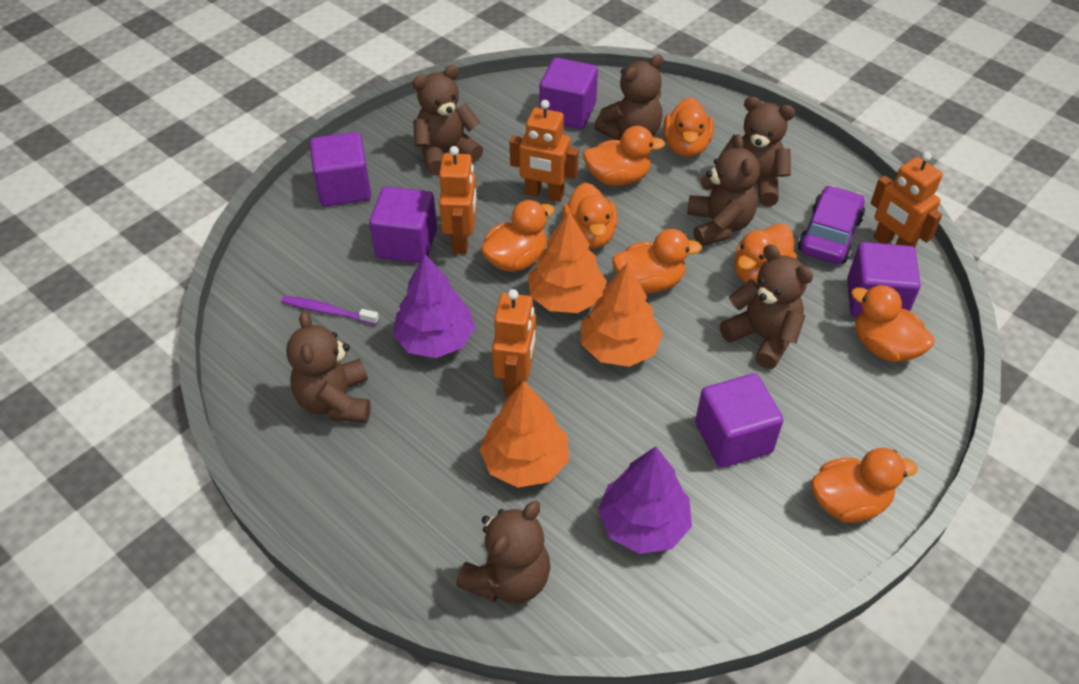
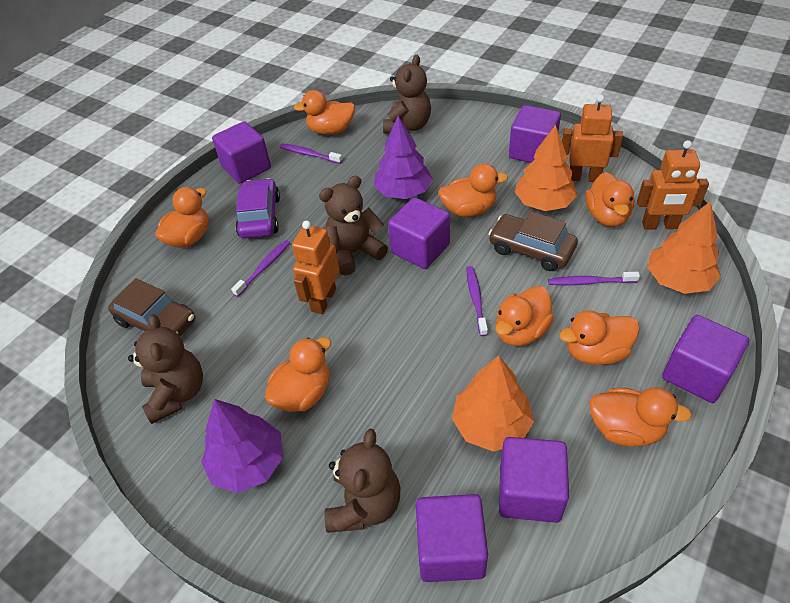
brown car: 0 -> 2
brown teddy bear: 7 -> 4
orange robot: 4 -> 3
purple cube: 5 -> 6
purple toothbrush: 1 -> 4

